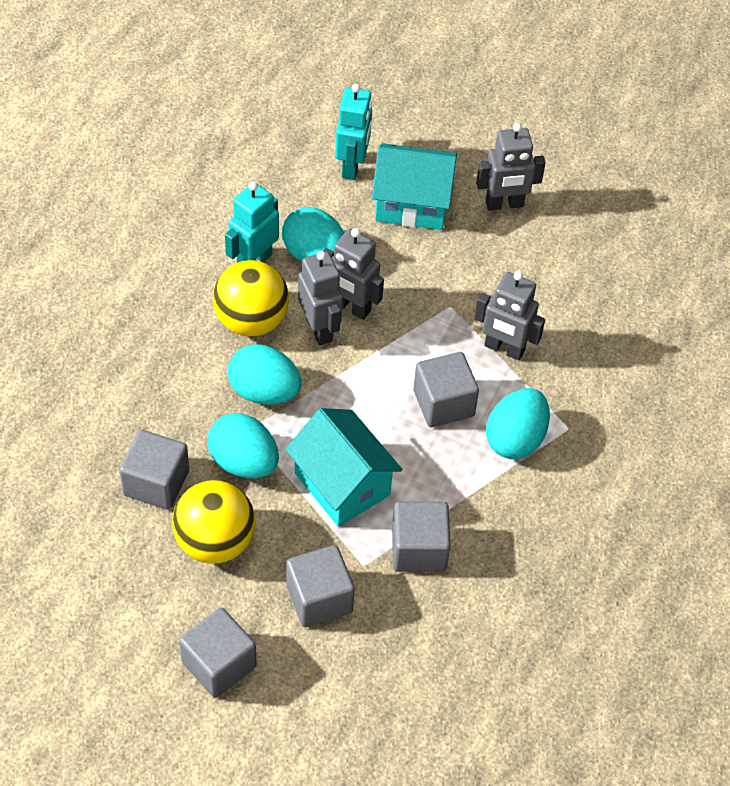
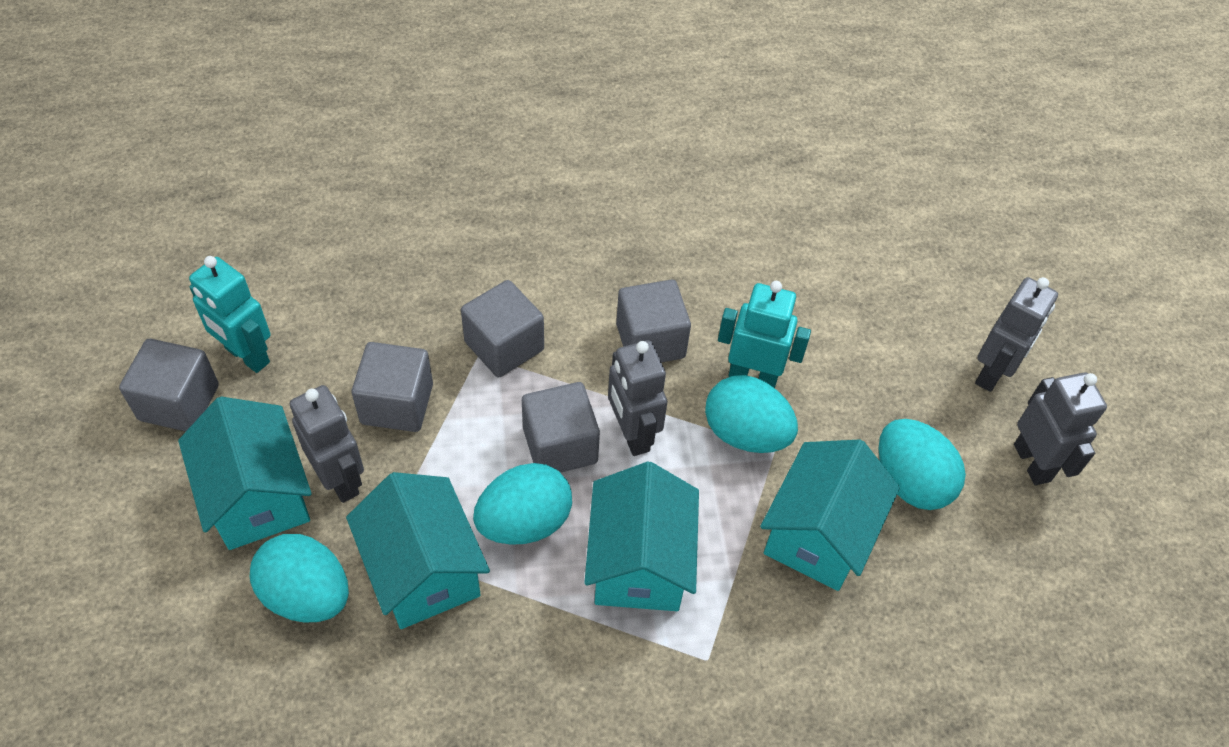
turquoise house: 2 -> 4
yellow ball: 2 -> 0

